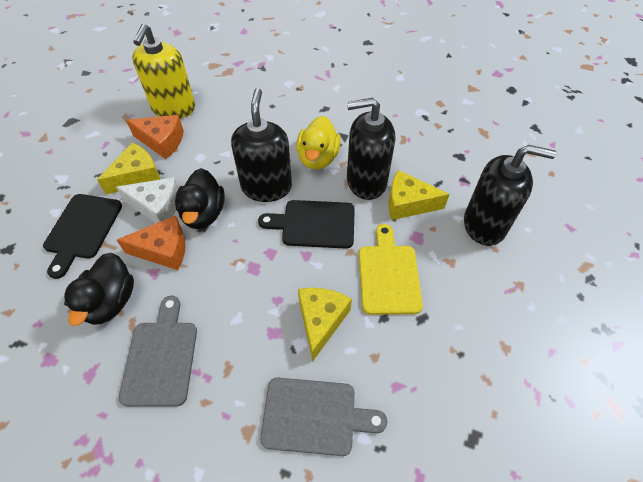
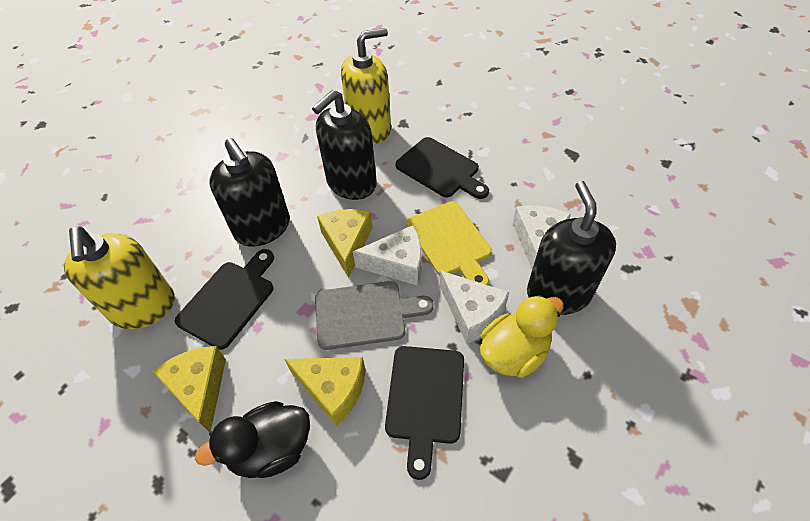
black cutting board: 2 -> 3
black duck: 2 -> 1
grey cutting board: 2 -> 1
orange cheese: 2 -> 0
white cheese: 1 -> 3
yellow soap dispenser: 1 -> 2

